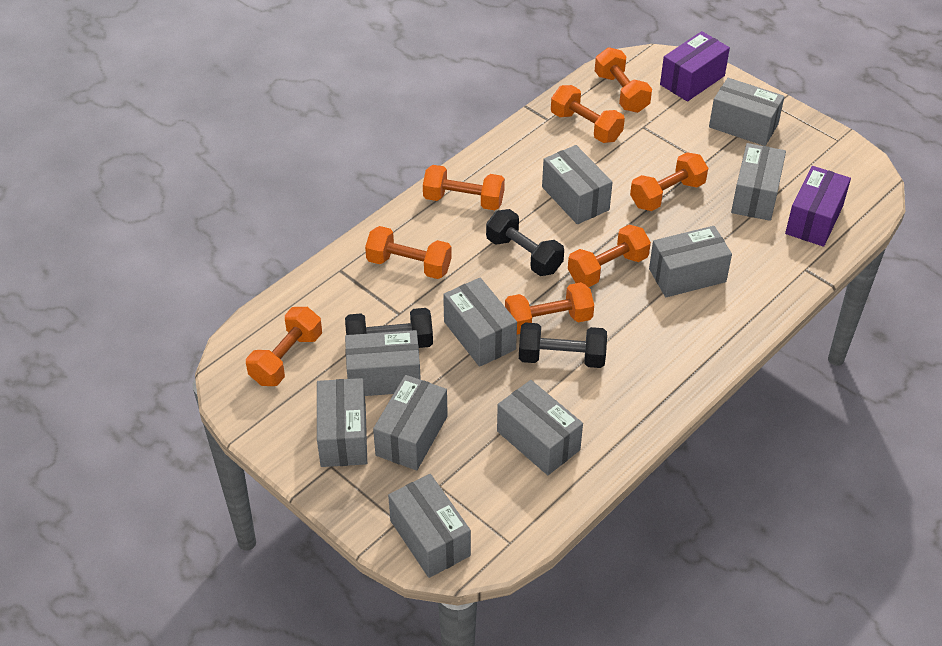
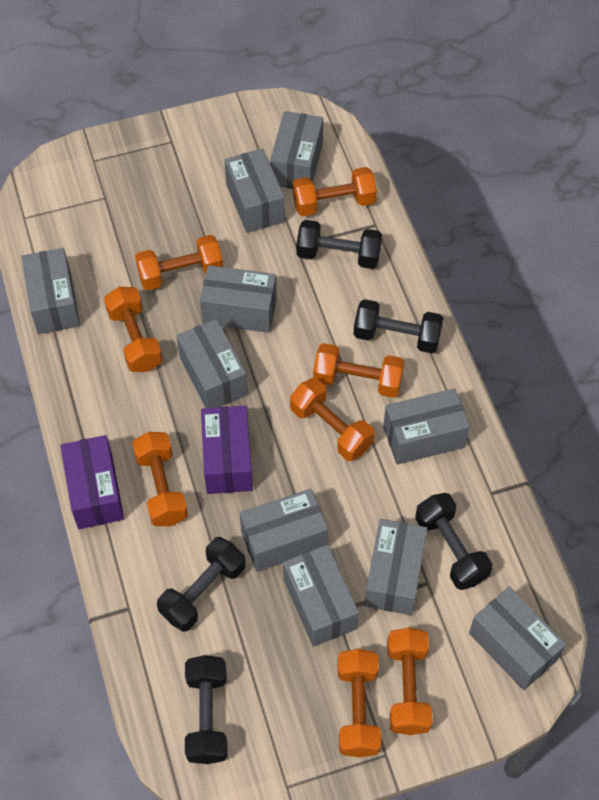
black dumbbell: 3 -> 5

